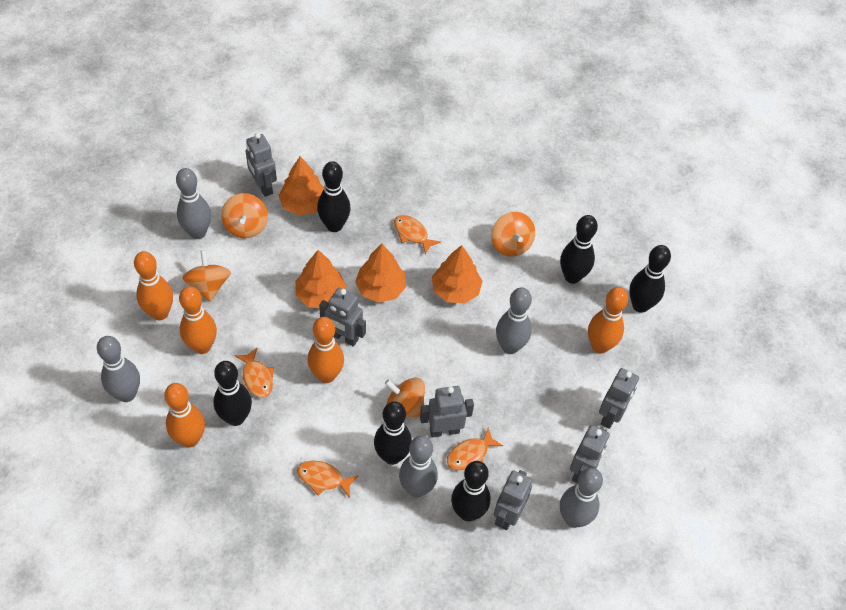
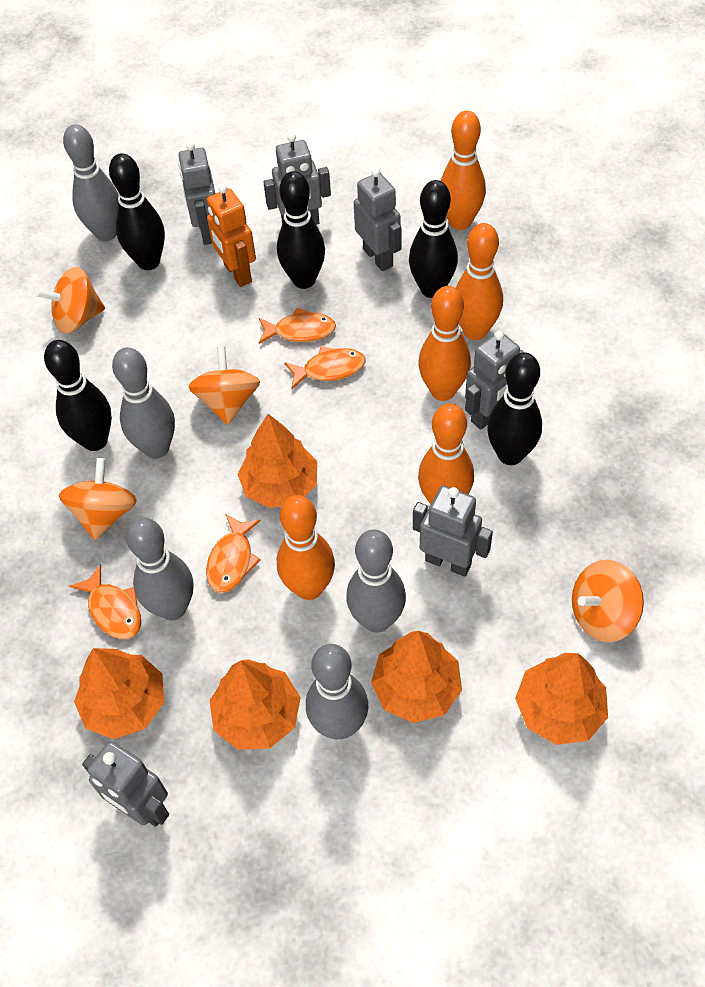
black bowling pin: 6 -> 5
orange robot: 0 -> 1
orange tree: 4 -> 5

